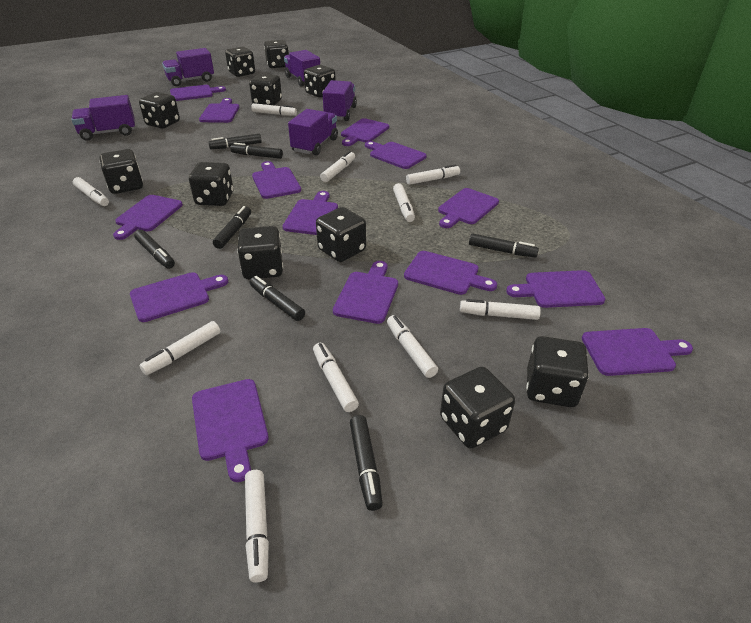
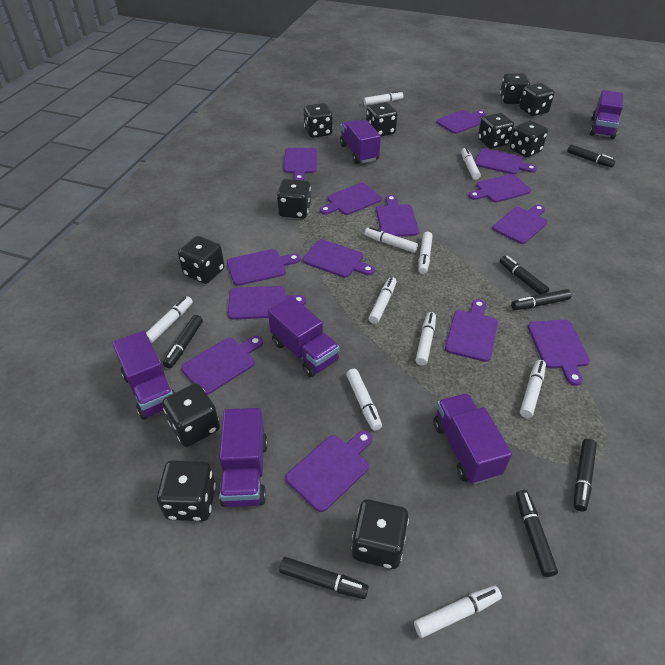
purple truck: 5 -> 6

